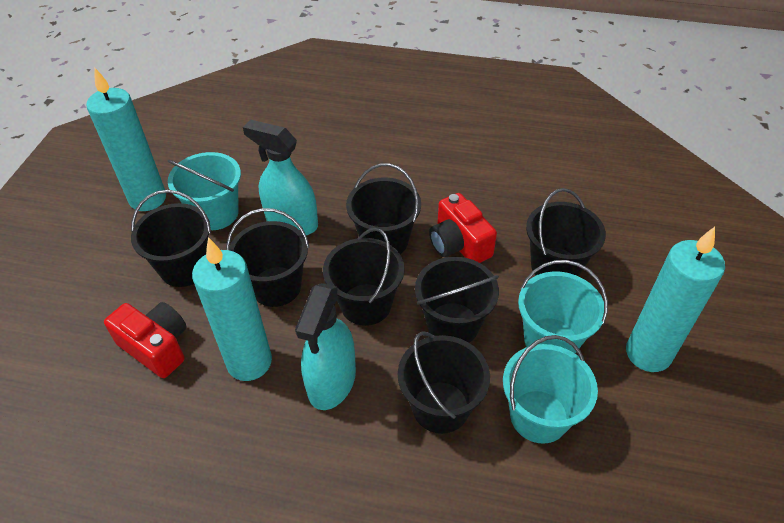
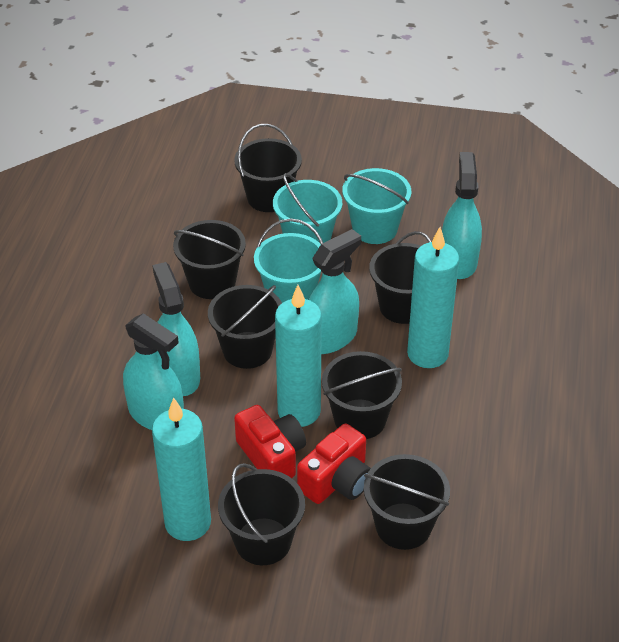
turquoise spray bottle: 2 -> 4

